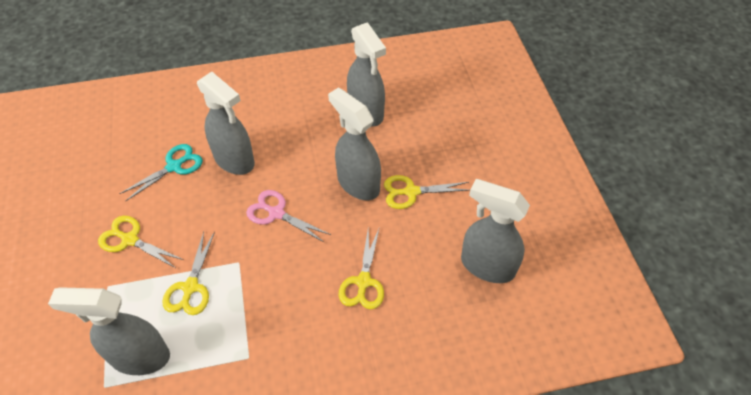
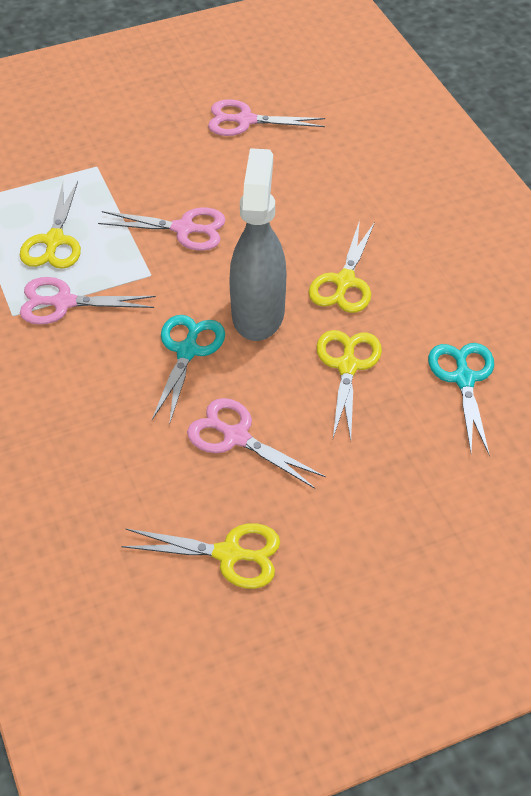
grey spray bottle: 5 -> 1
pink scissors: 1 -> 4
turquoise scissors: 1 -> 2

